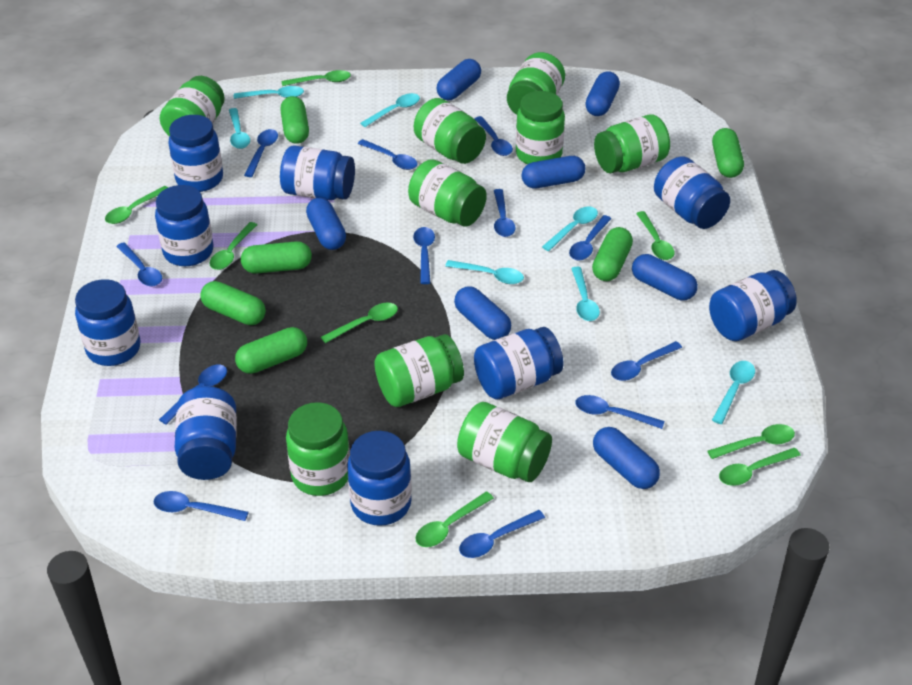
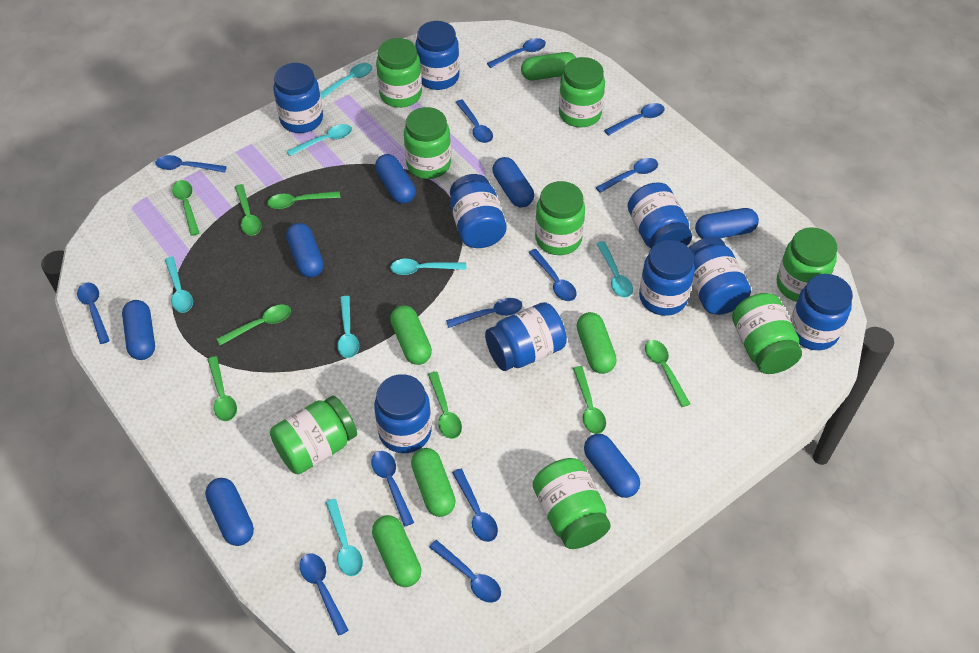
green capsule: 6 -> 5
green jar: 9 -> 8

